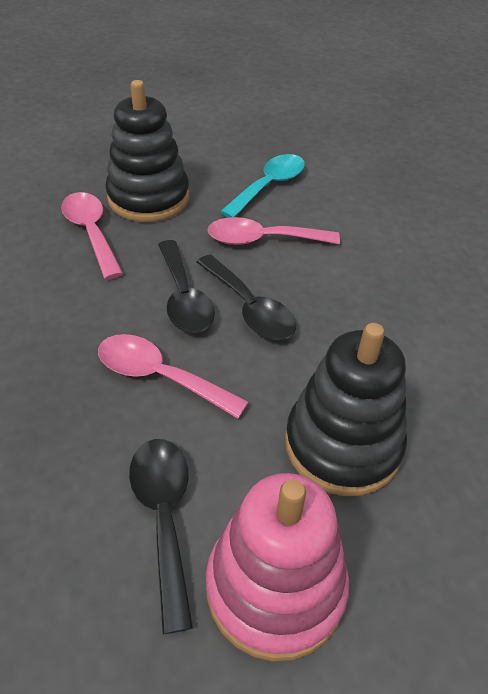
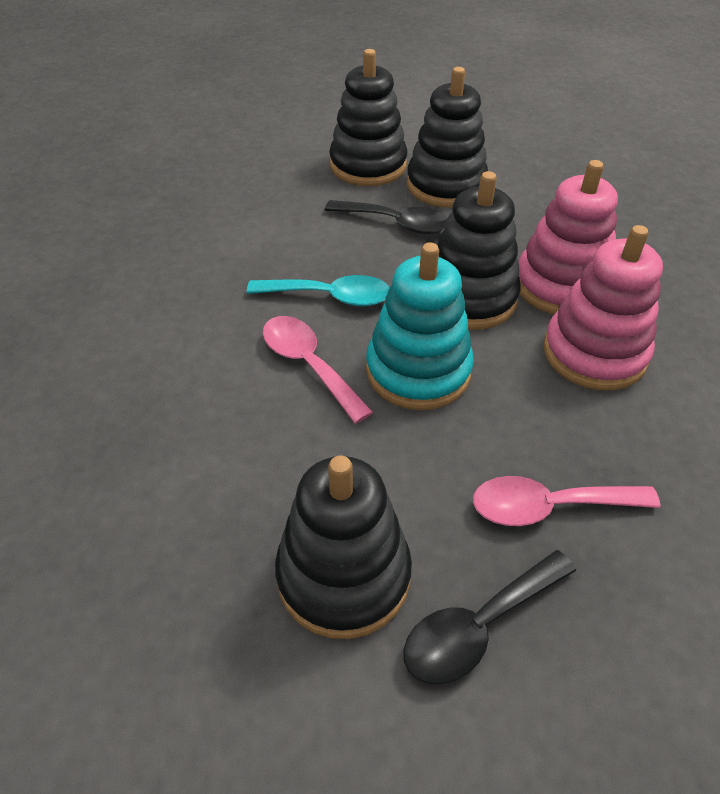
black spoon: 3 -> 2
black stacking toy: 2 -> 4
pink spoon: 3 -> 2
pink stacking toy: 1 -> 2
turquoise stacking toy: 0 -> 1

